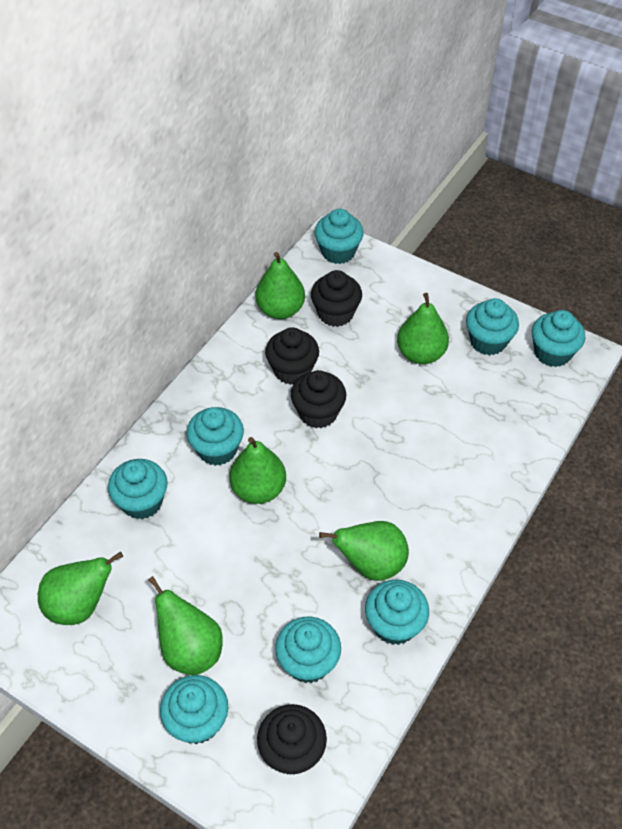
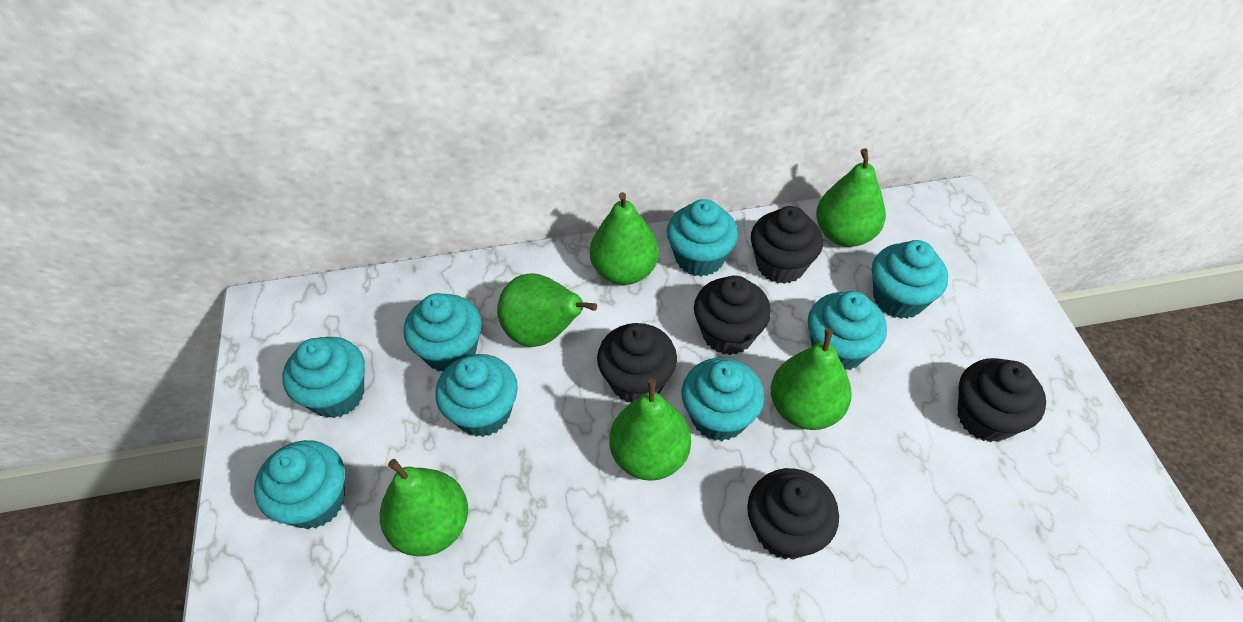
black cupcake: 4 -> 5

